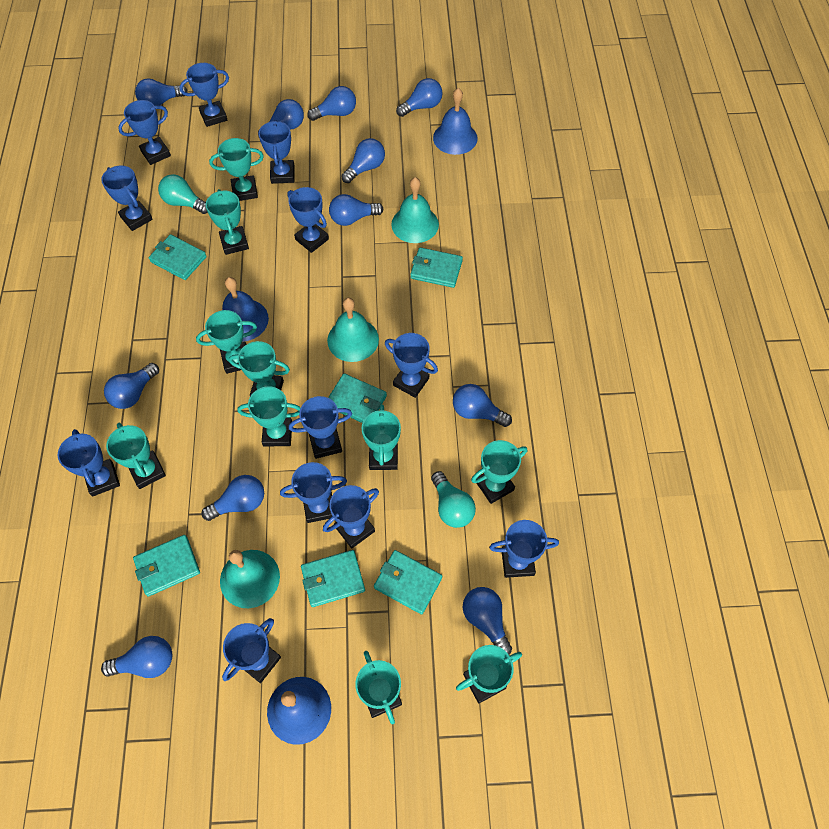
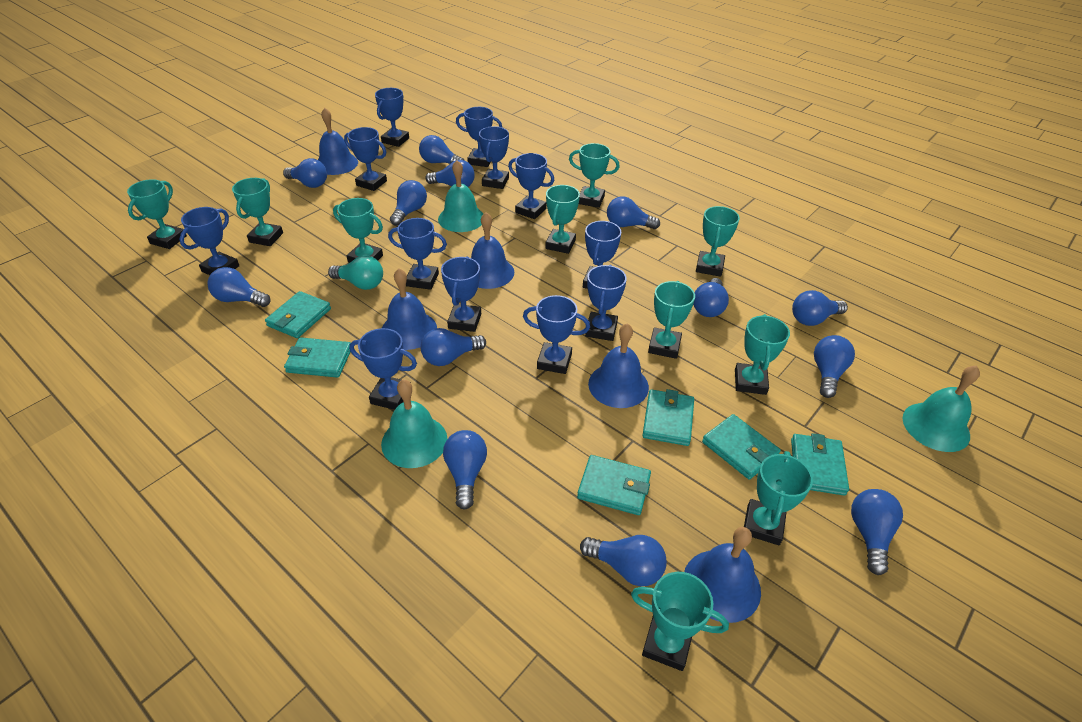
blue bell: 3 -> 5
blue light bulb: 11 -> 13
turquoise light bulb: 2 -> 1

